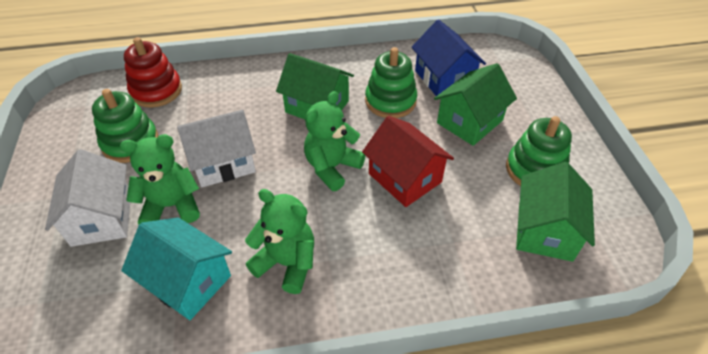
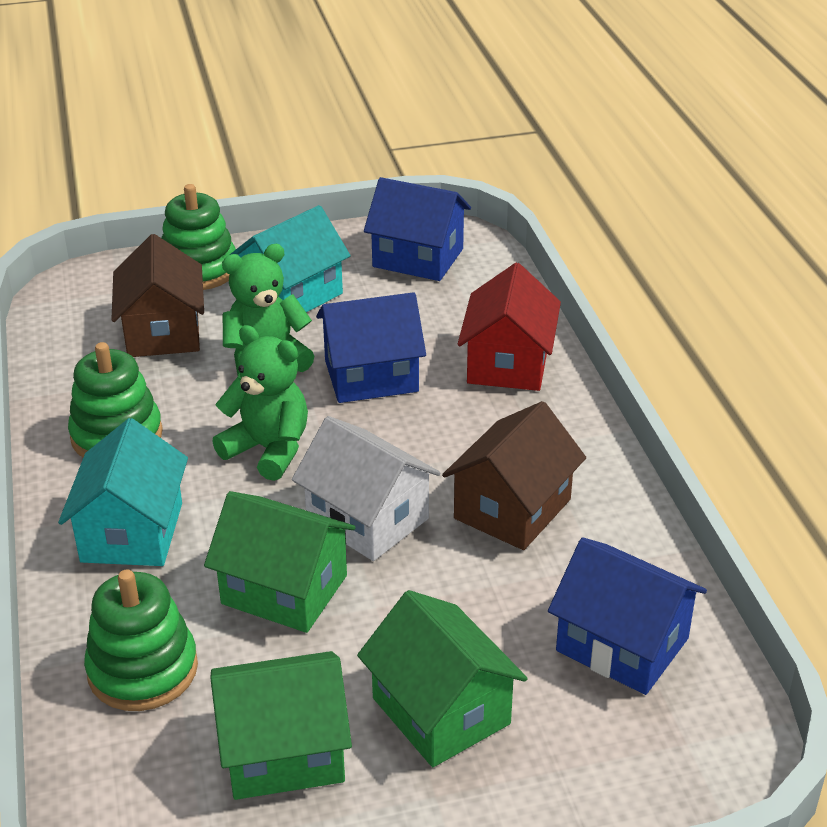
blue house: 1 -> 3
brown house: 0 -> 2
green teddy bear: 3 -> 2
red stacking toy: 1 -> 0
turquoise house: 1 -> 2
white house: 2 -> 1

